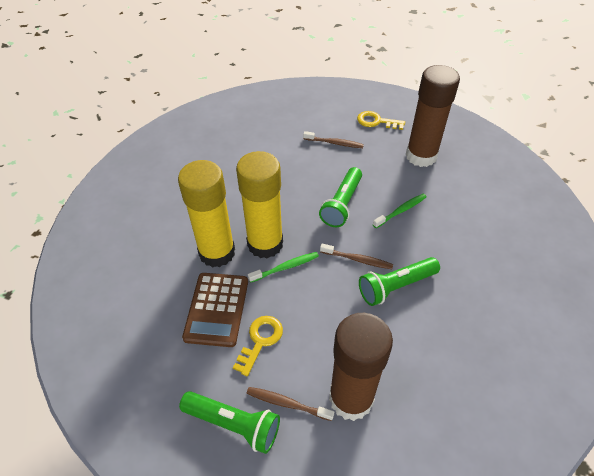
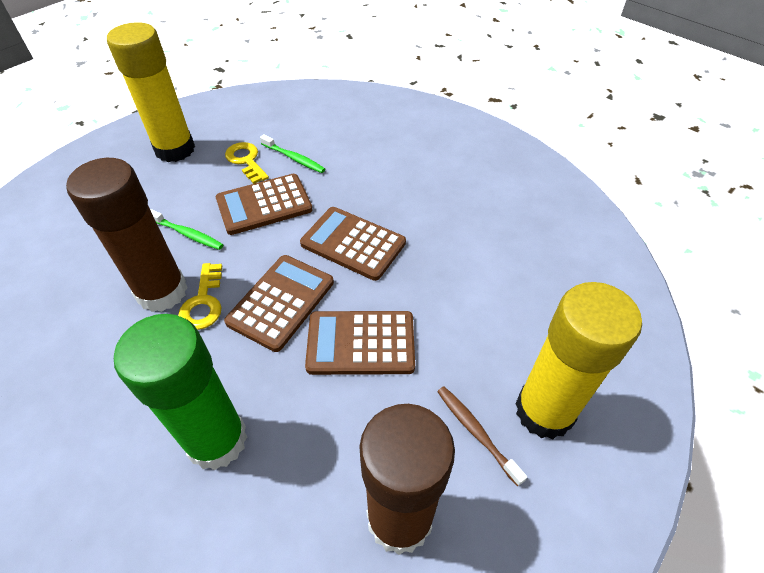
brown calculator: 1 -> 4
brown toothbrush: 3 -> 1
green flashlight: 3 -> 0
green glue stick: 0 -> 1

